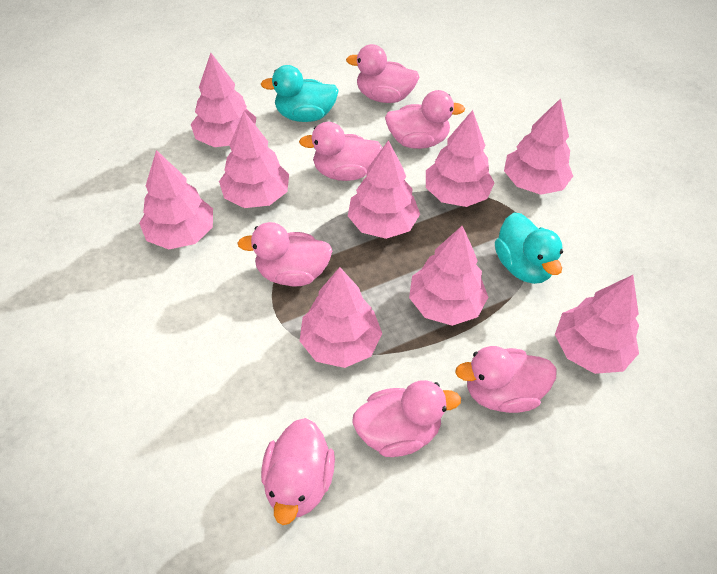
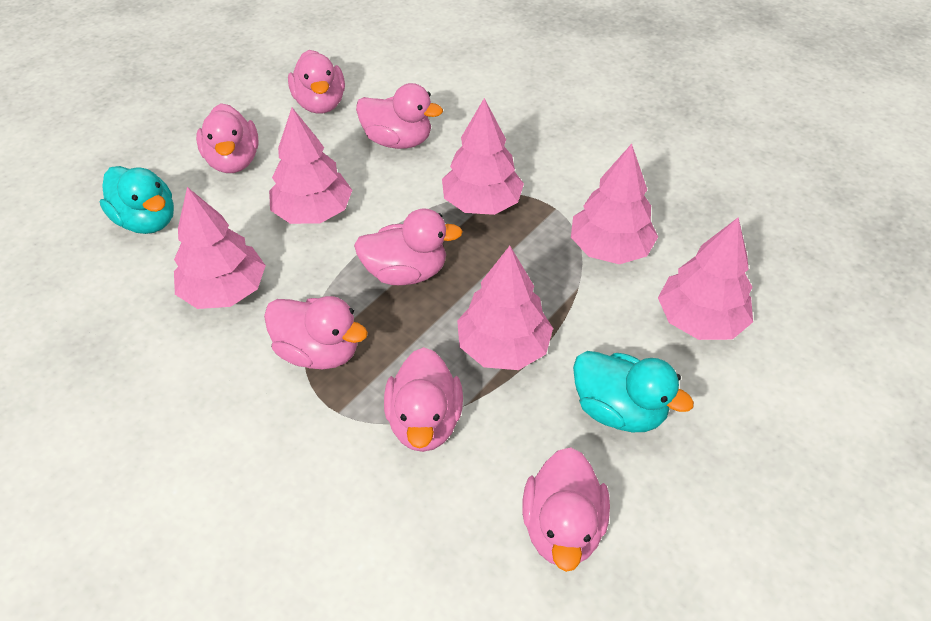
pink tree: 9 -> 6

